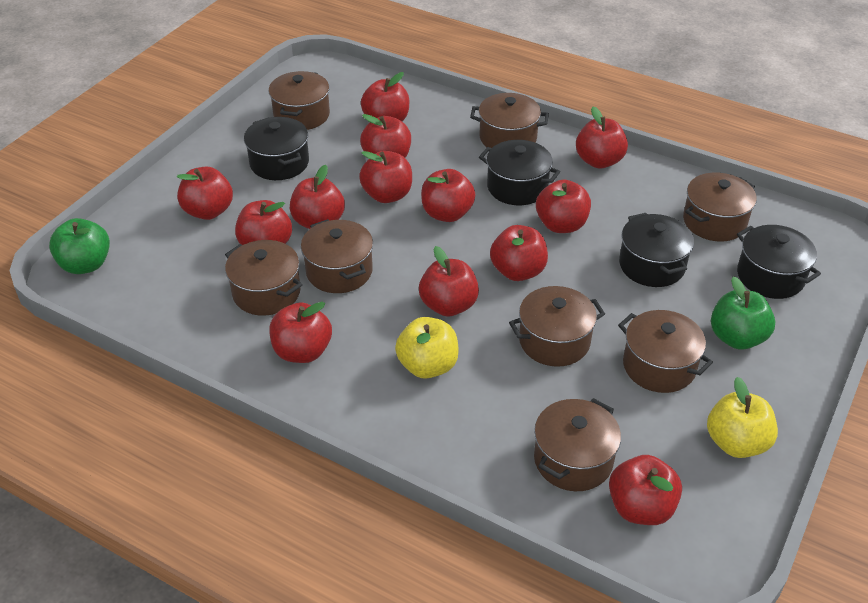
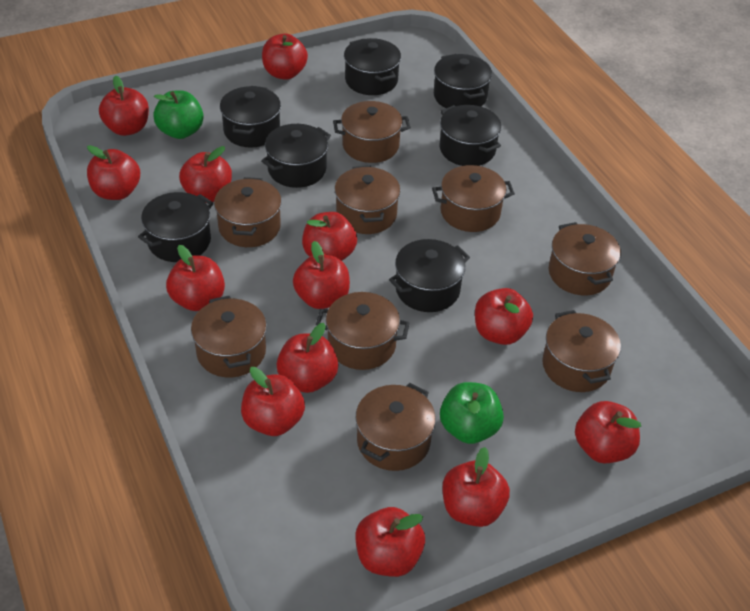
black pot: 4 -> 7
brown pot: 8 -> 9
yellow apple: 2 -> 0

